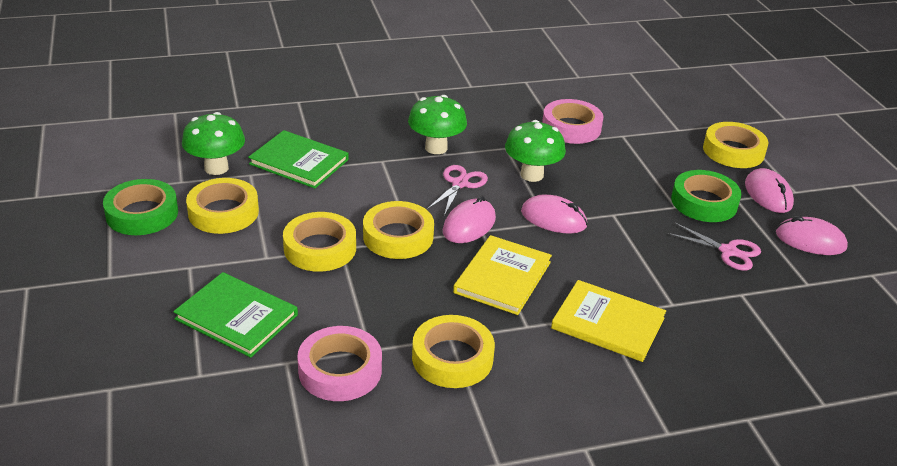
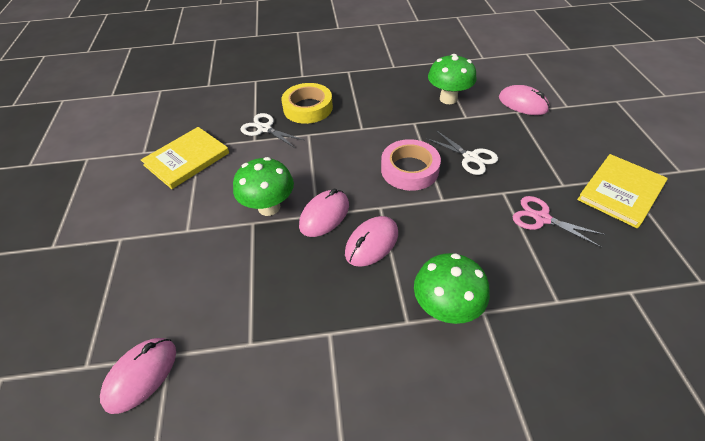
green book: 2 -> 0
green tape: 2 -> 0
pink scissors: 2 -> 1
pink tape: 2 -> 1
white scissors: 0 -> 2
yellow tape: 5 -> 1

